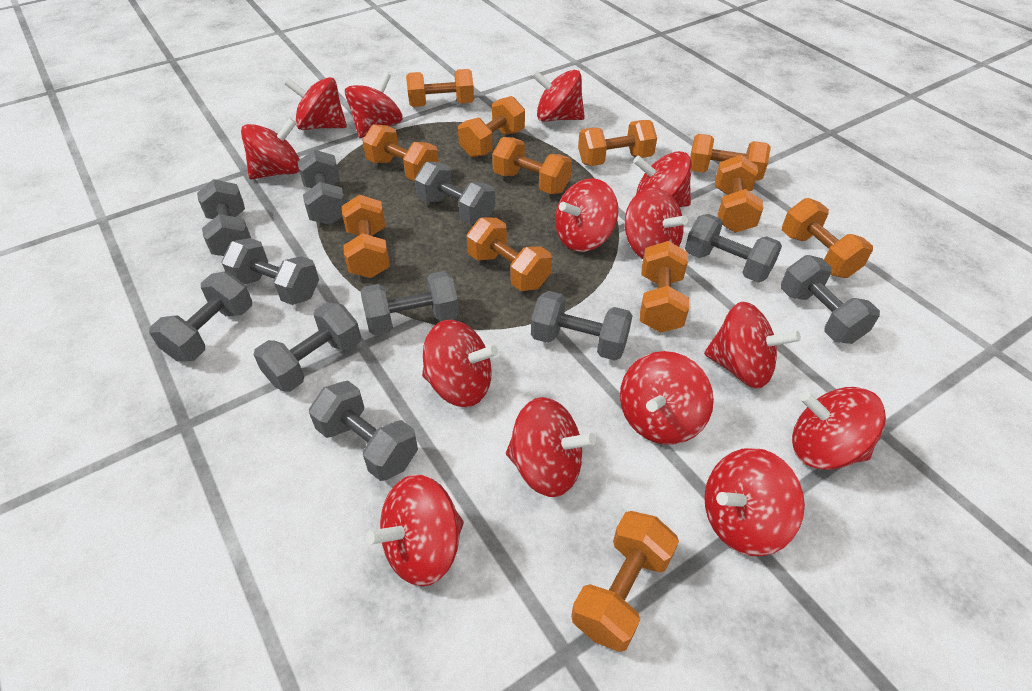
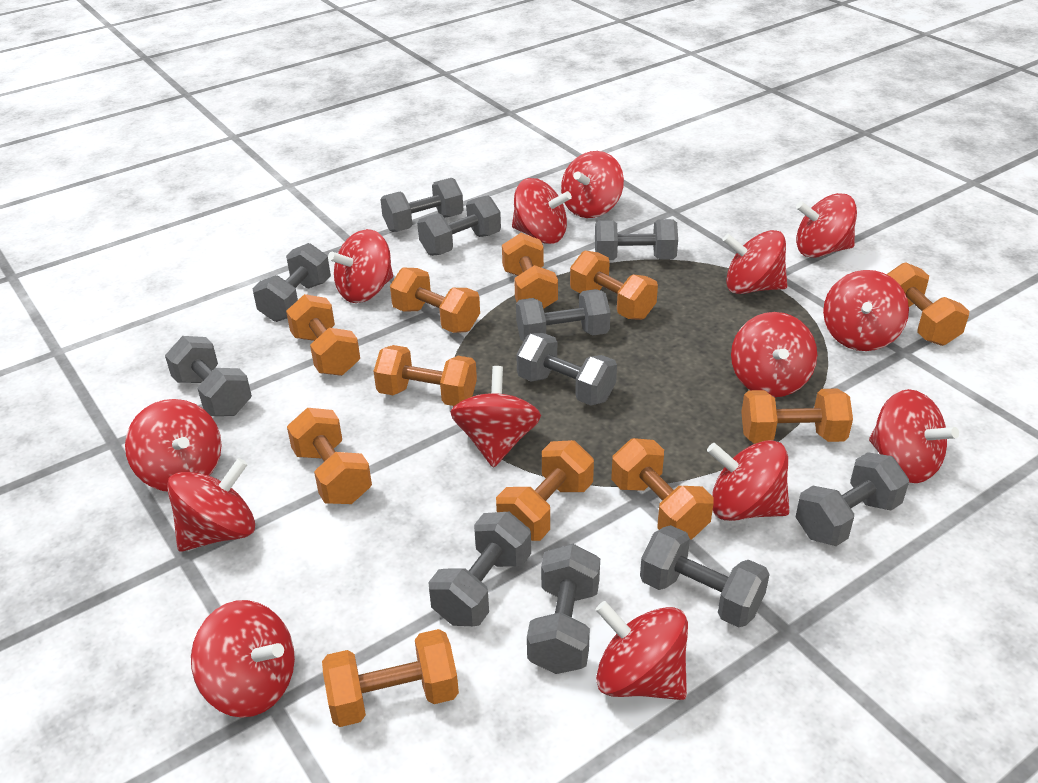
orange dumbbell: 12 -> 11

